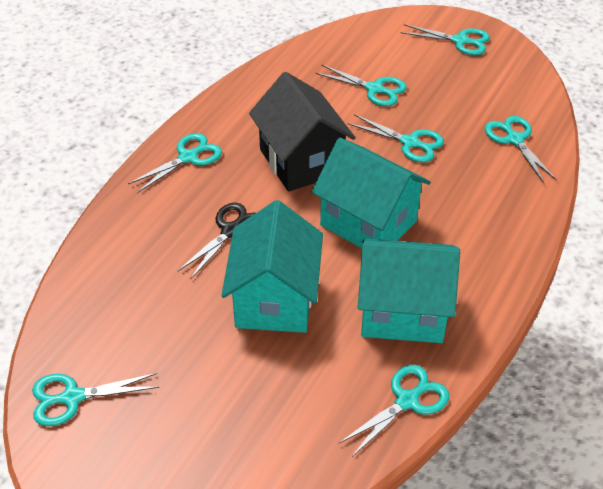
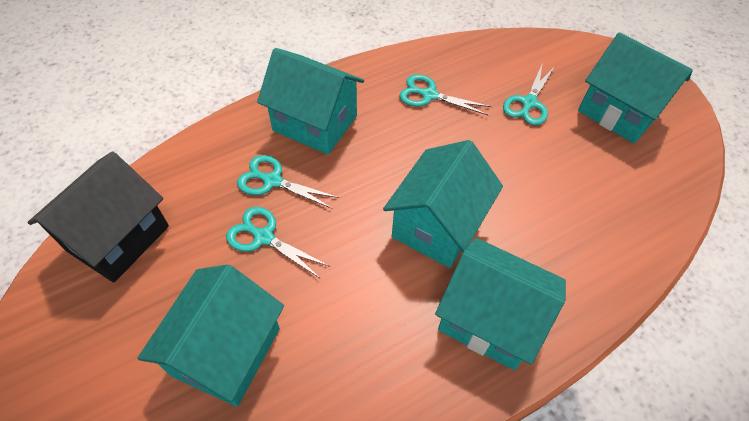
black scissors: 1 -> 0
turquoise house: 3 -> 5
turquoise scissors: 7 -> 4

